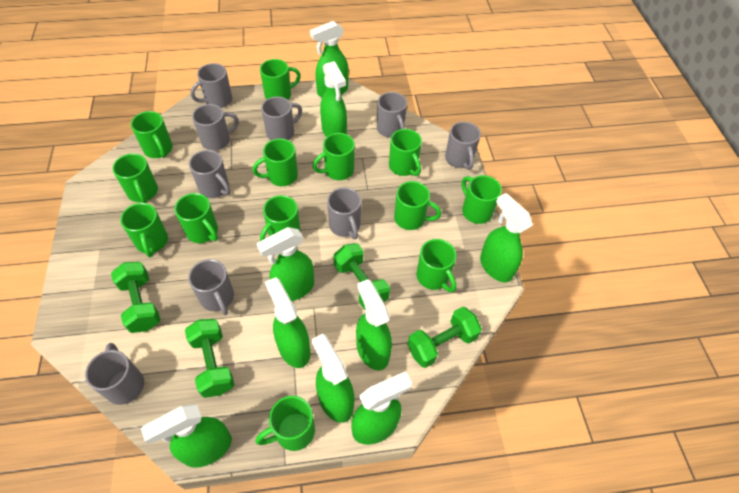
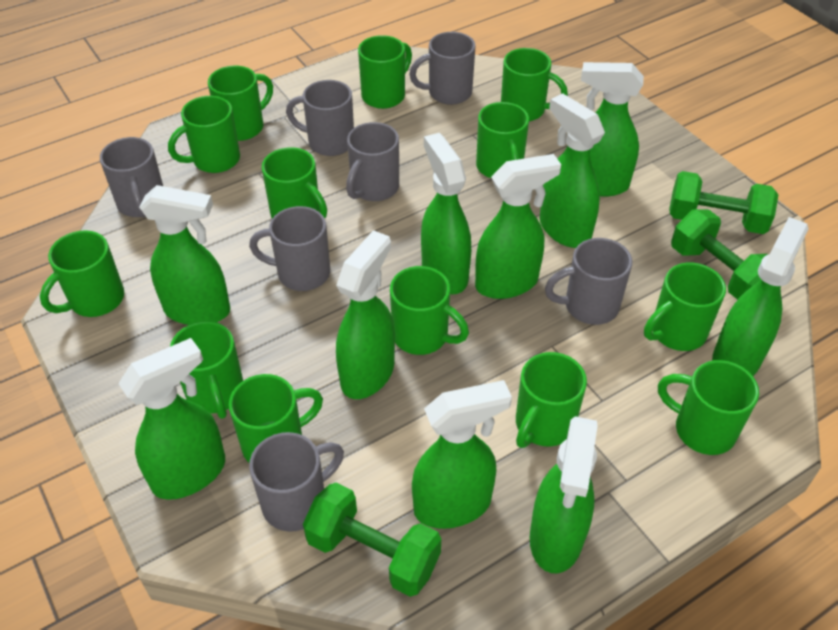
green dumbbell: 4 -> 3
green spray bottle: 9 -> 10
grey mug: 9 -> 7

